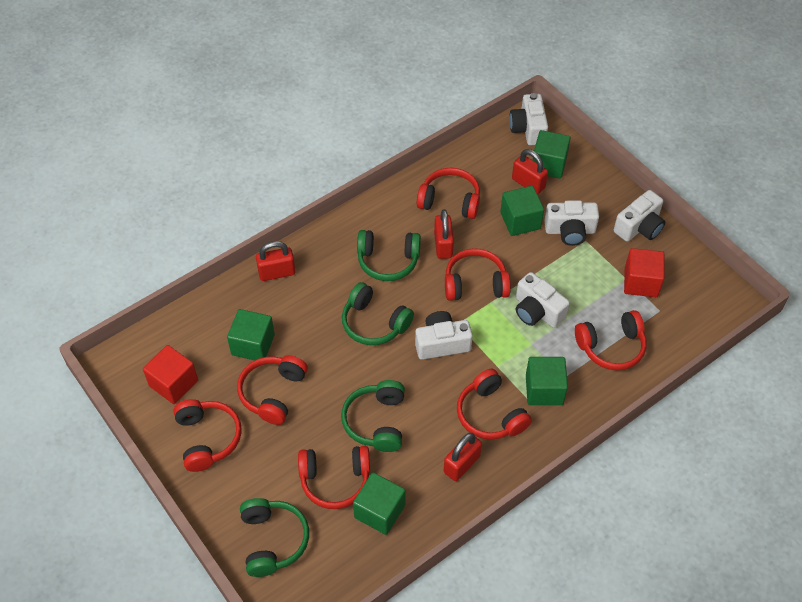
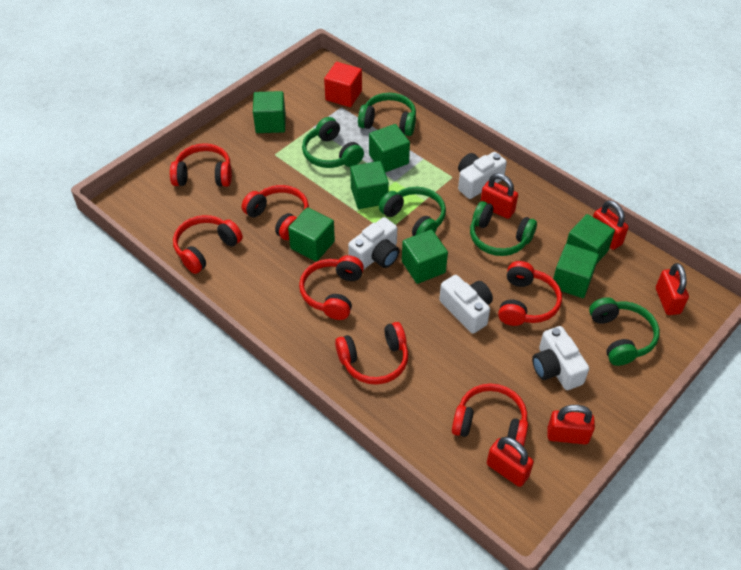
green cube: 5 -> 7
green headphones: 4 -> 5
red cube: 2 -> 1
red padlock: 4 -> 5
white camera: 5 -> 4

